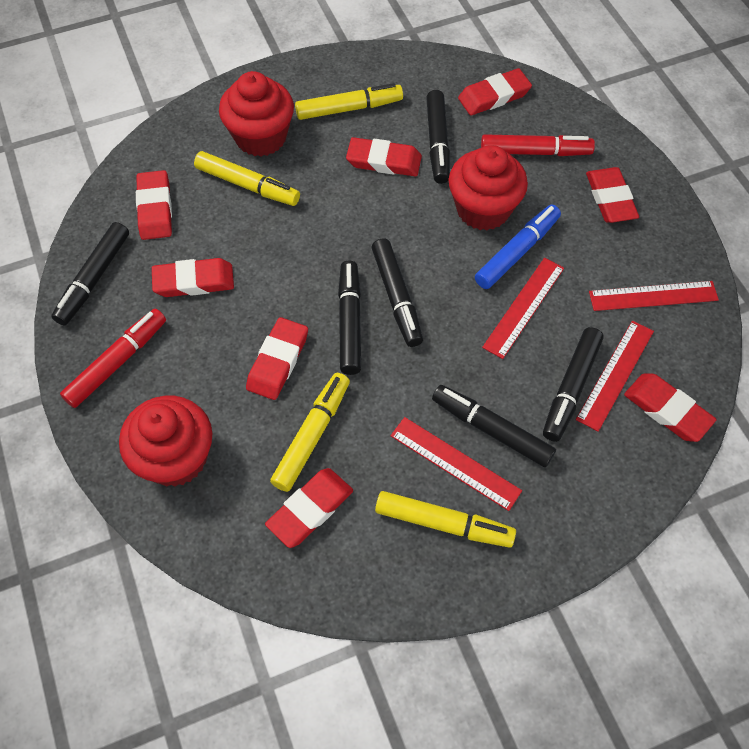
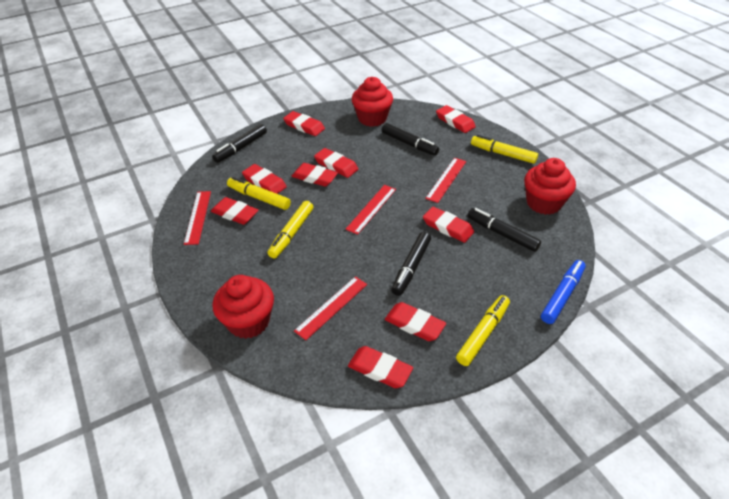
black marker: 6 -> 4
red eraser: 8 -> 9
red marker: 2 -> 0

